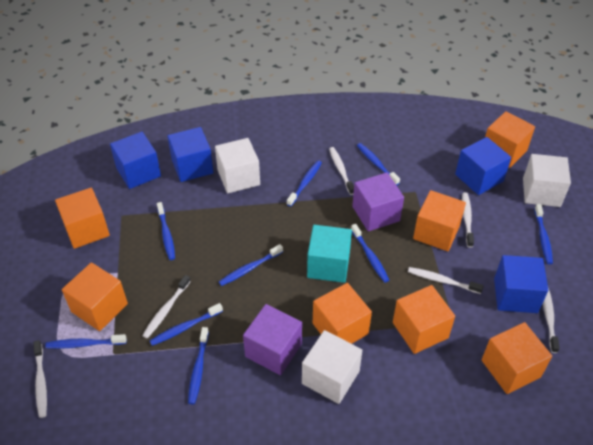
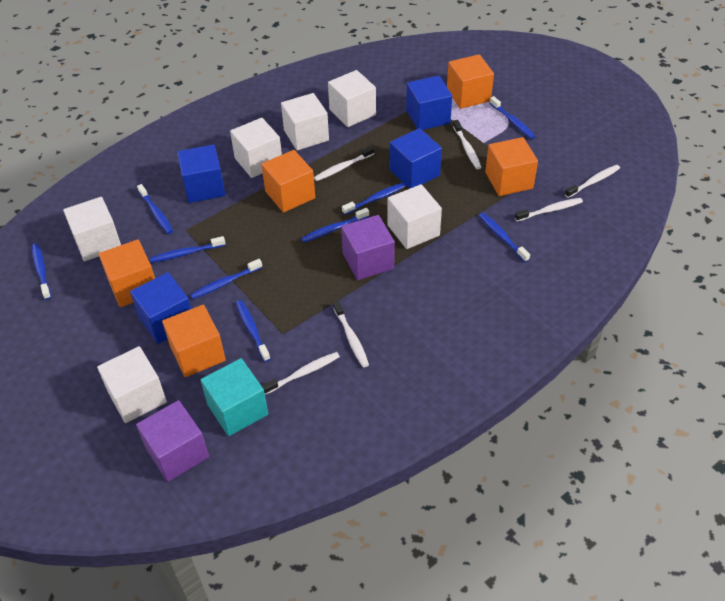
orange cube: 7 -> 5
white cube: 3 -> 6

